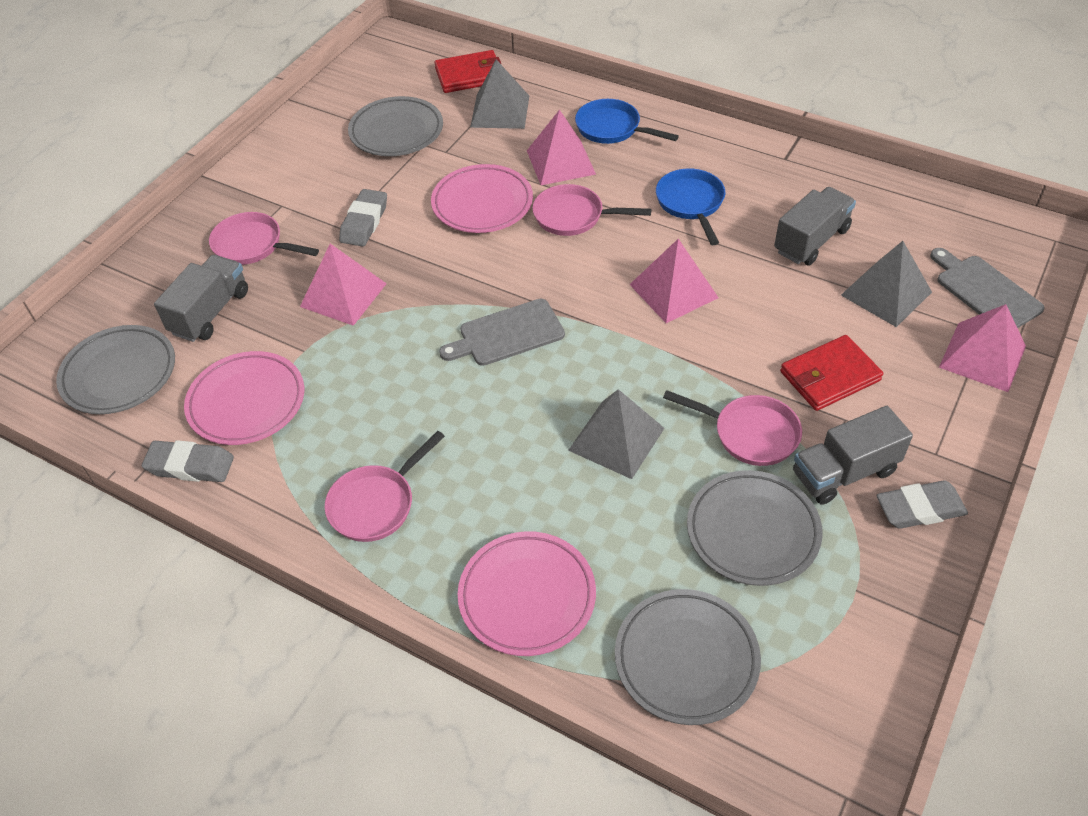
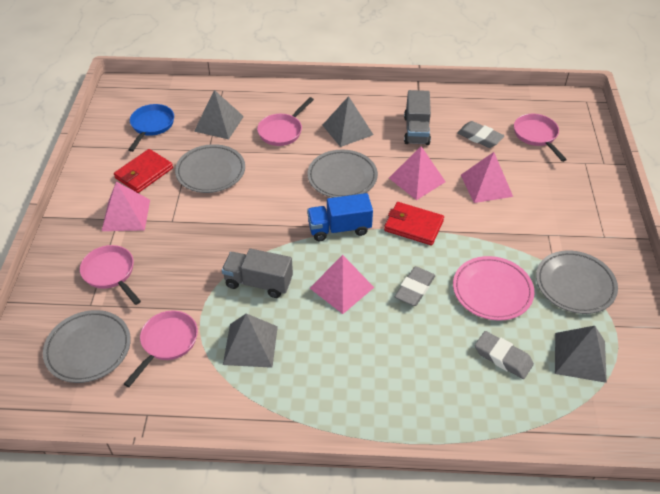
blue pan: 2 -> 1
blue truck: 0 -> 1
grey cutting board: 2 -> 0
grey pyramid: 3 -> 4
grey truck: 3 -> 2
pink plate: 3 -> 1

